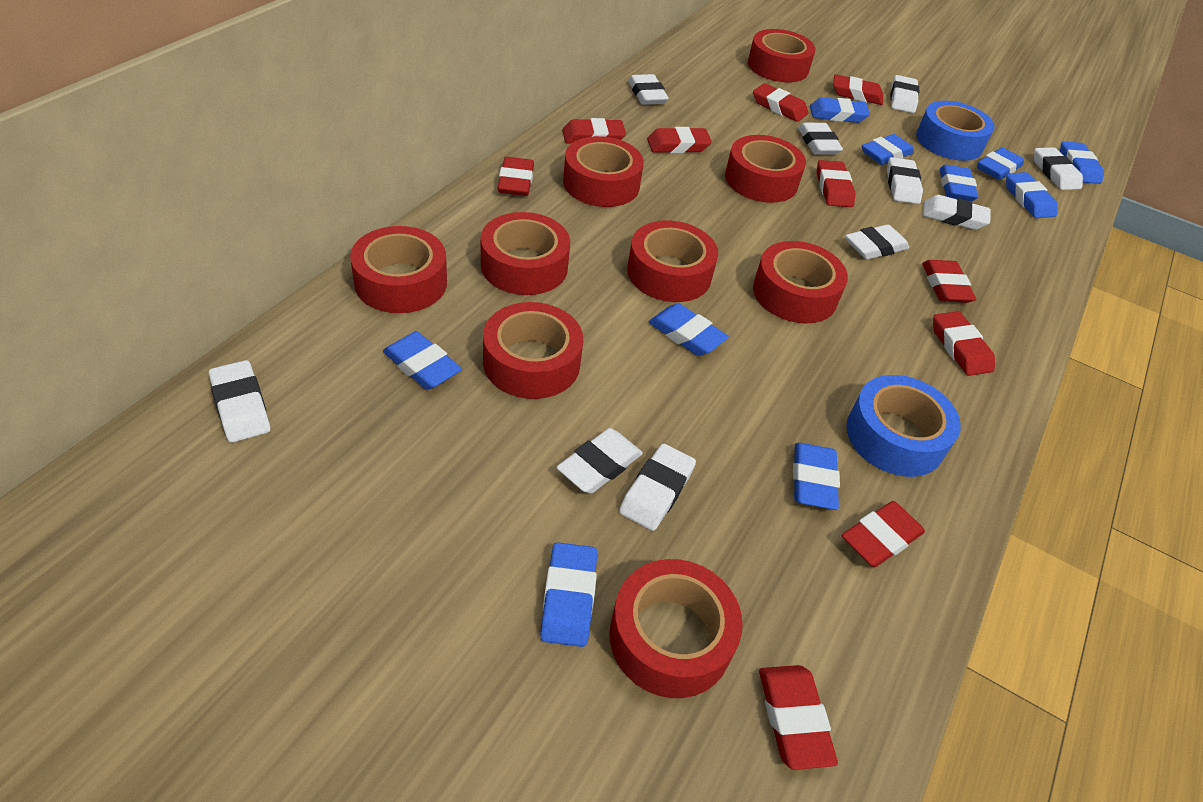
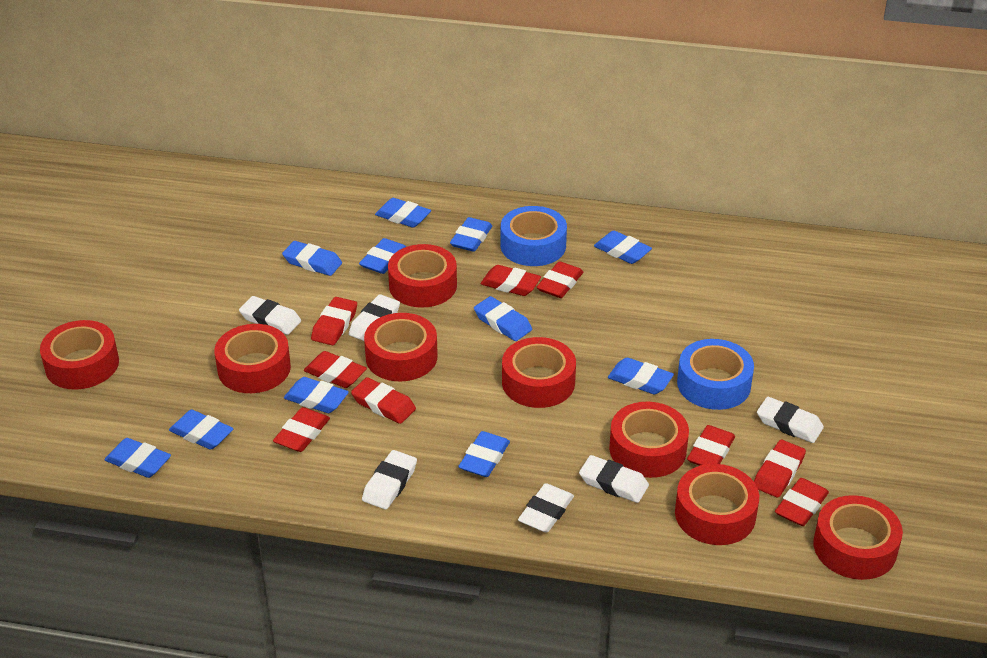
blue eraser: 10 -> 11
red eraser: 10 -> 9
red tape: 9 -> 8
white eraser: 10 -> 6

